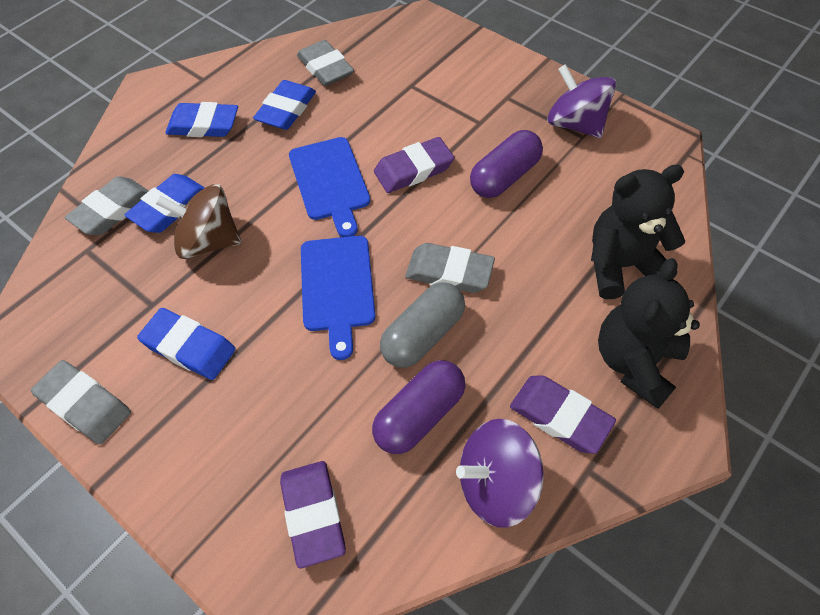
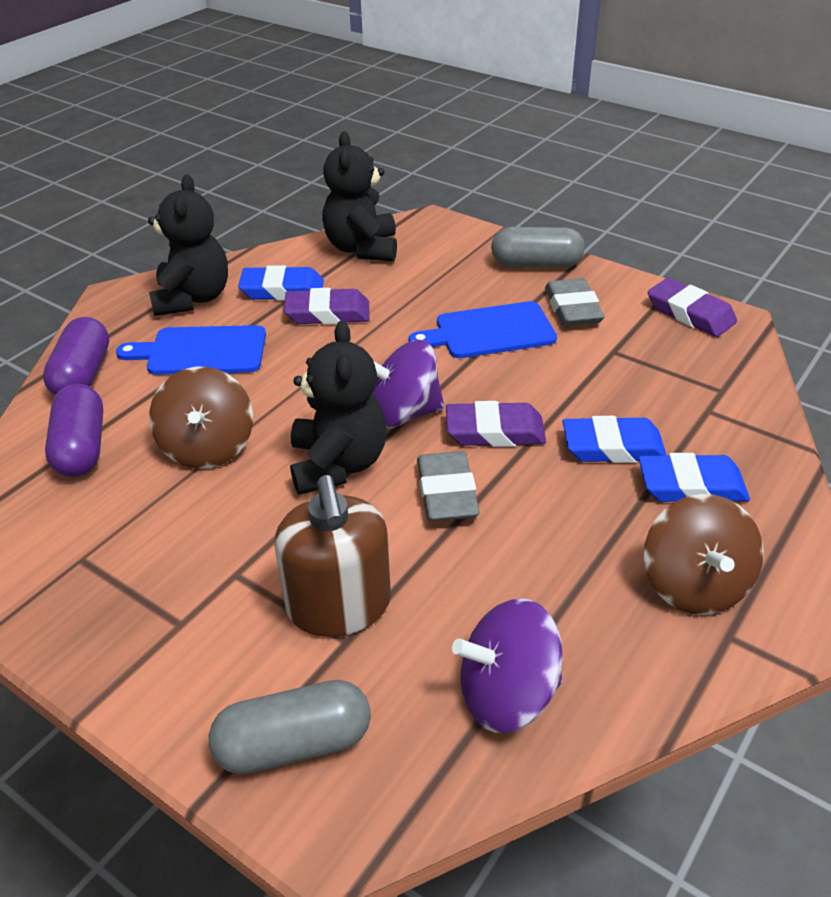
black teddy bear: 2 -> 3
blue eraser: 4 -> 3
brown soap dispenser: 0 -> 1
brown spinning top: 1 -> 2
grey capsule: 1 -> 2
grey eraser: 4 -> 2

